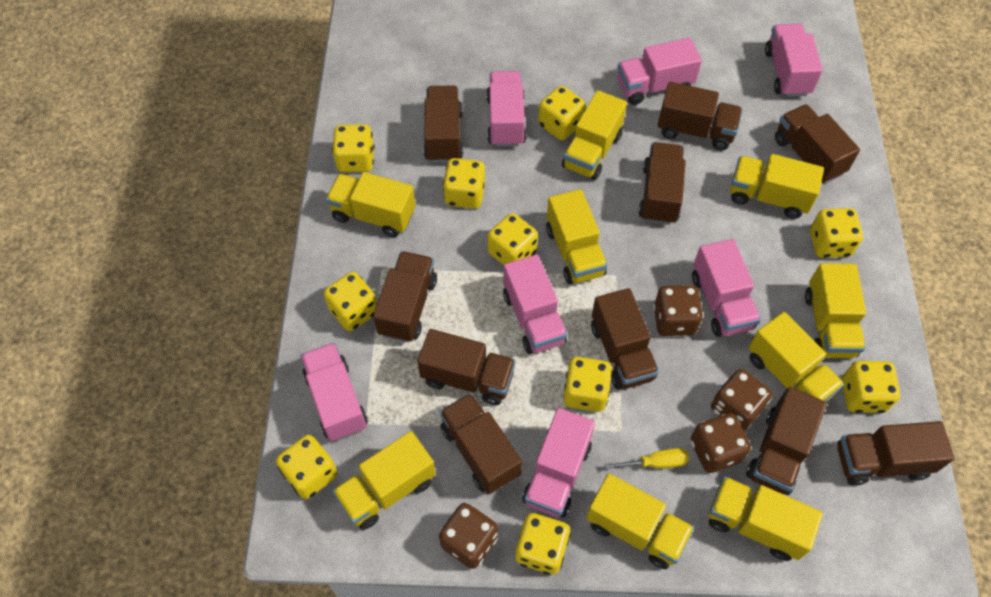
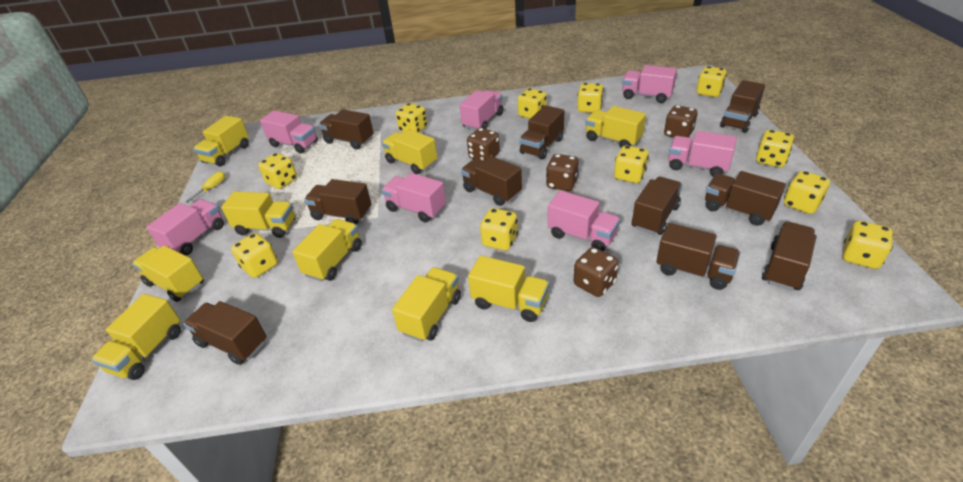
yellow dice: 10 -> 11

